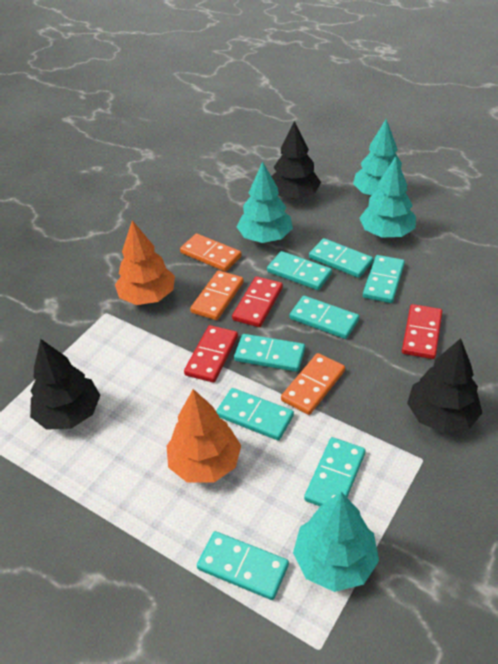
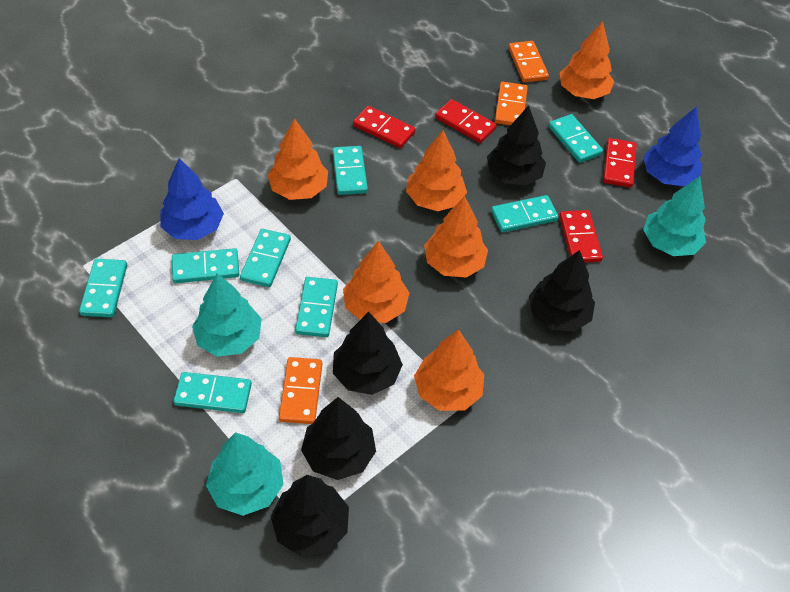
black tree: 3 -> 5
blue tree: 0 -> 2
orange tree: 2 -> 6
red domino: 3 -> 4
turquoise tree: 4 -> 3

